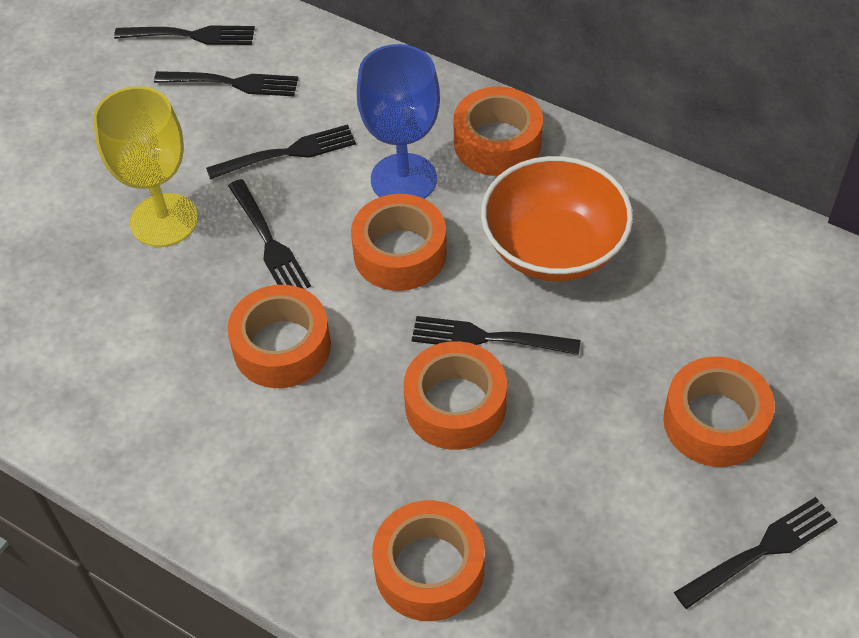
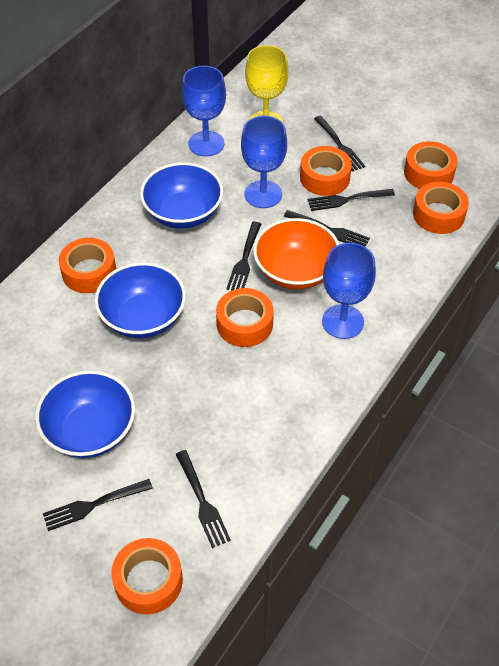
blue bowl: 0 -> 3
blue goblet: 1 -> 3

